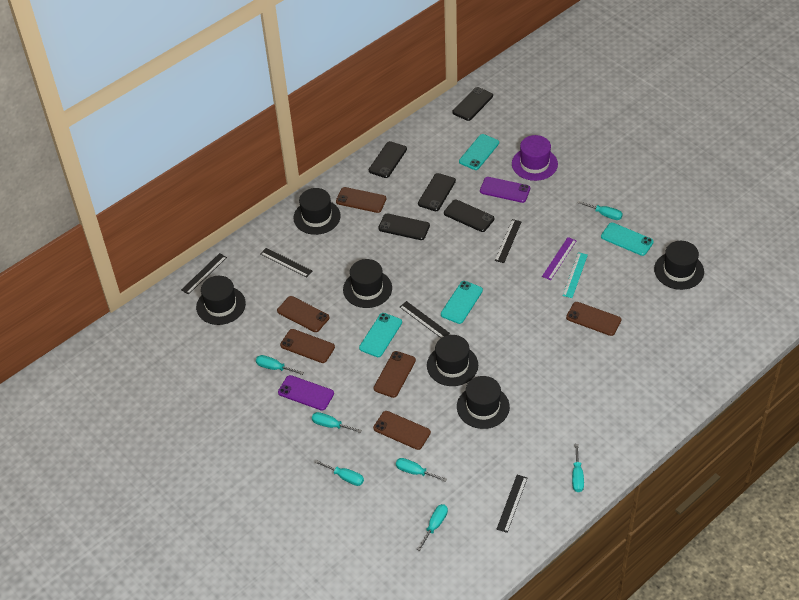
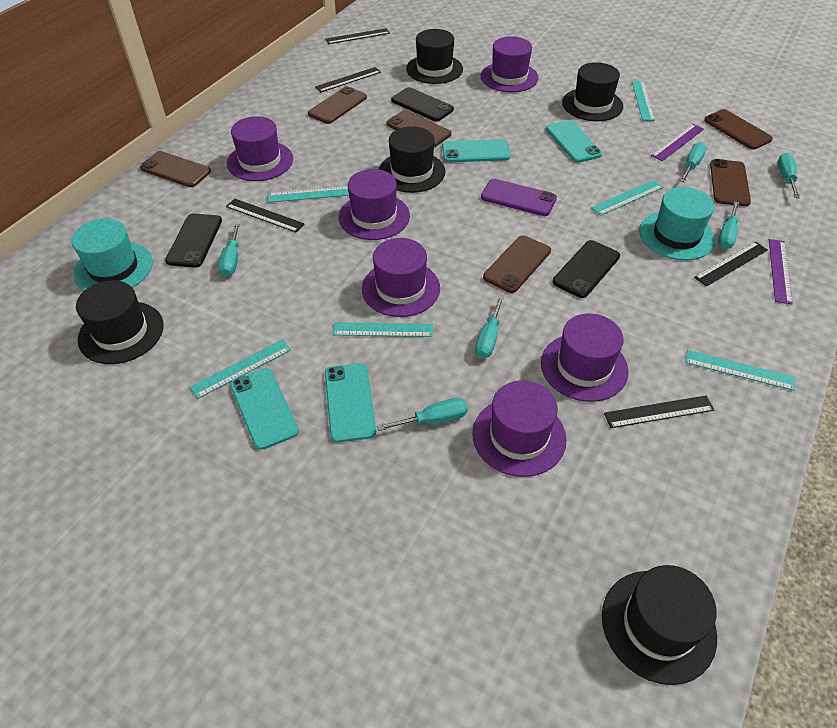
black hat: 6 -> 5
black phone: 5 -> 3
purple hat: 1 -> 6
purple phone: 2 -> 1
purple ruler: 1 -> 2
turquoise hat: 0 -> 2
turquoise ruler: 1 -> 6
turquoise screwdriver: 7 -> 6

